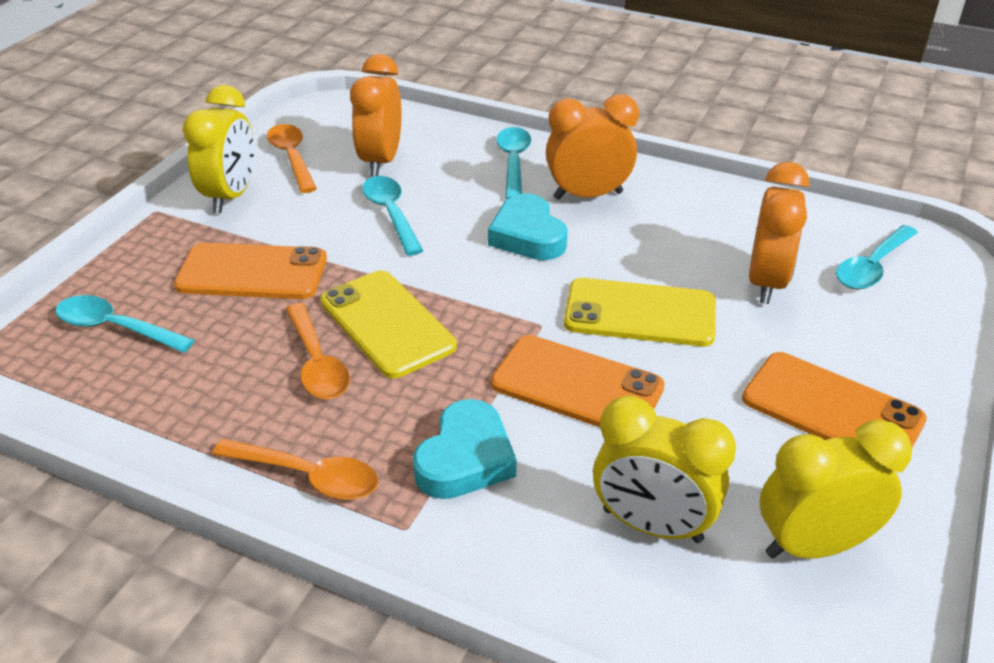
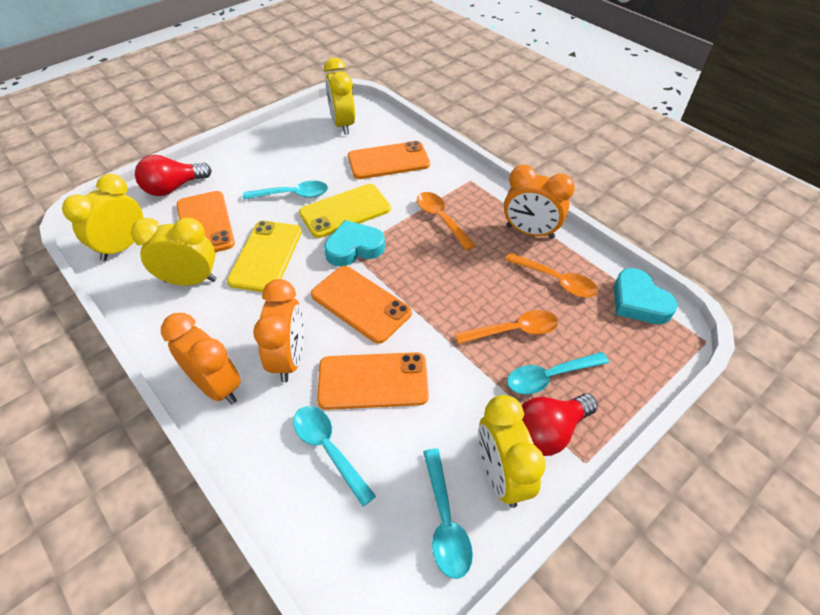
orange phone: 3 -> 4
red light bulb: 0 -> 2
yellow clock: 3 -> 4

